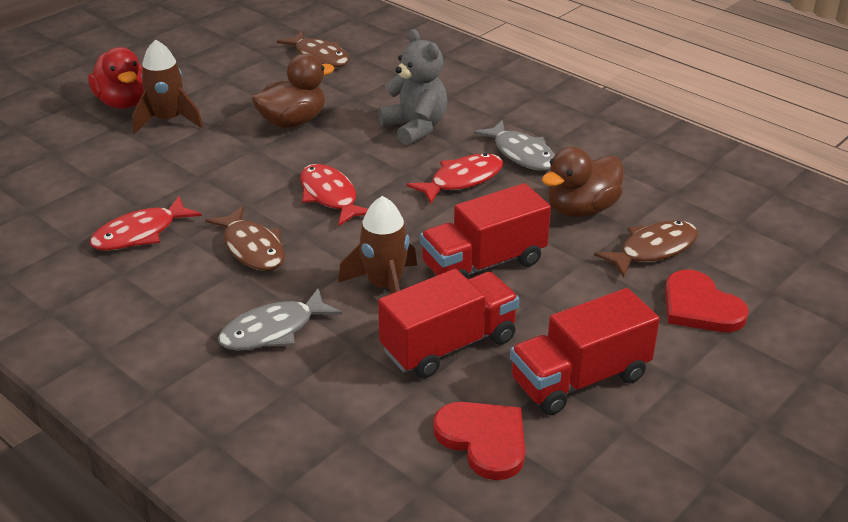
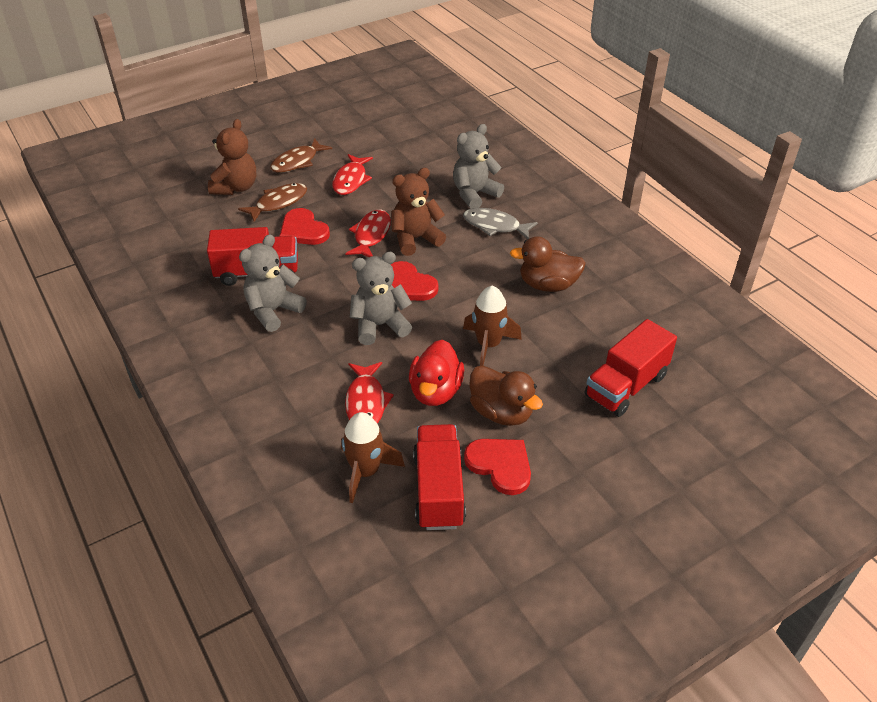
brown fish: 3 -> 2
brown teddy bear: 0 -> 2
grey fish: 2 -> 1
grey teddy bear: 1 -> 3
red heart: 2 -> 3

